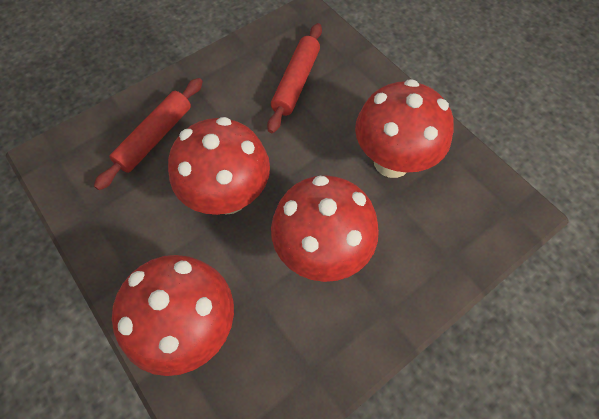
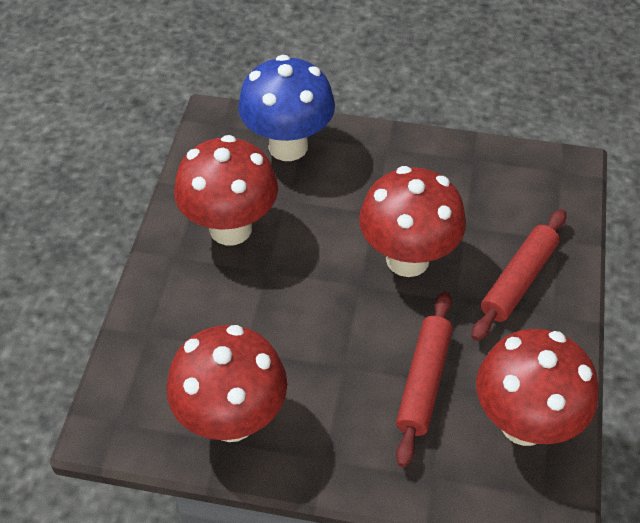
blue mushroom: 0 -> 1

